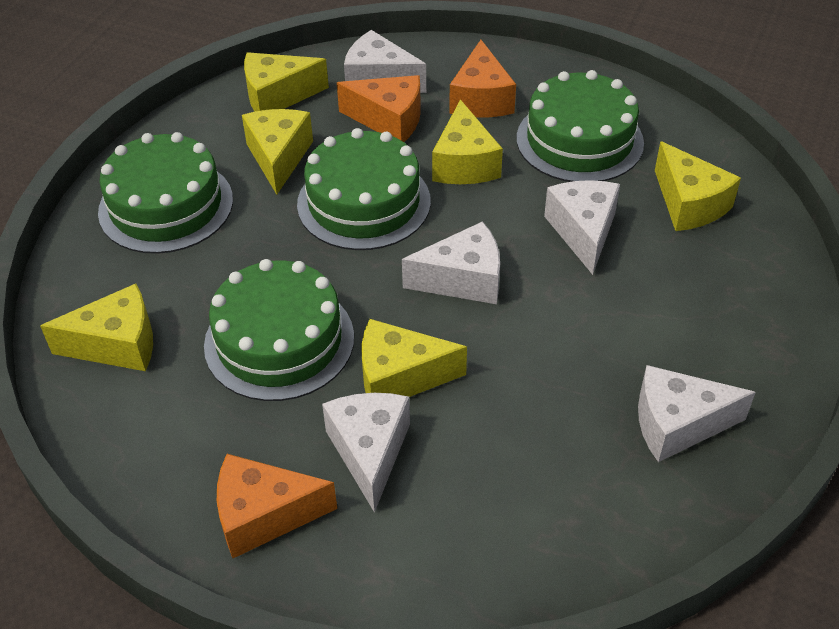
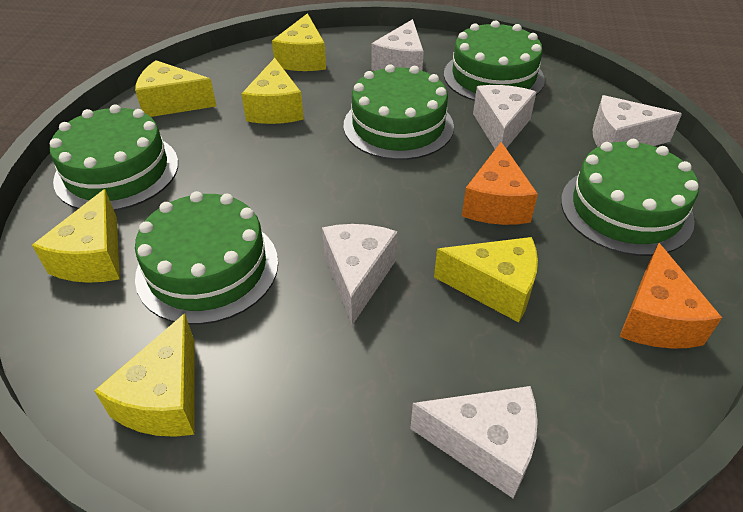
green cake: 4 -> 5
orange cheese: 3 -> 2

